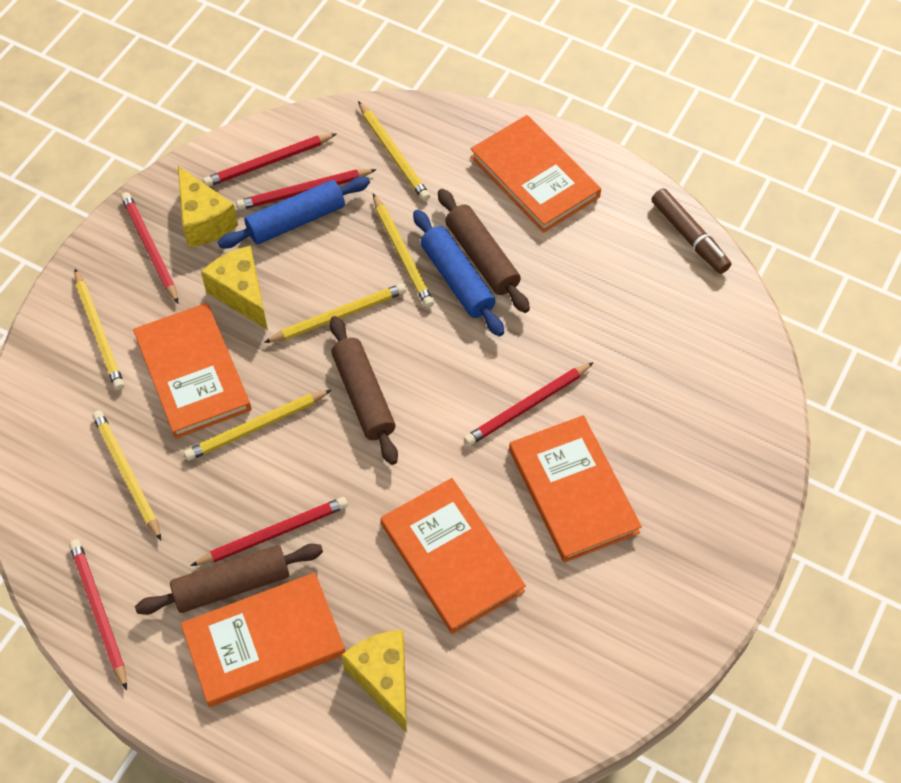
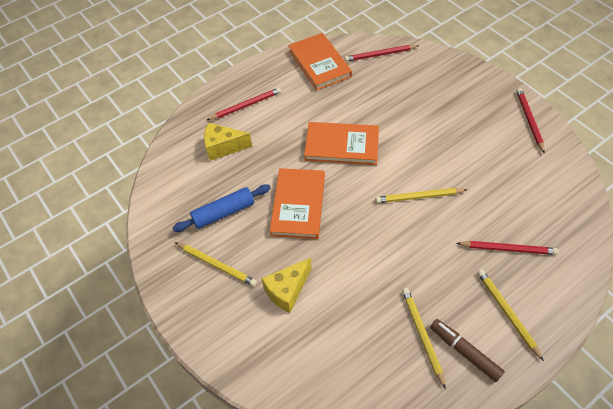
blue rolling pin: 2 -> 1
brown rolling pin: 3 -> 0
orange book: 5 -> 3
red pencil: 6 -> 4
yellow cheese: 3 -> 2
yellow pencil: 6 -> 4

